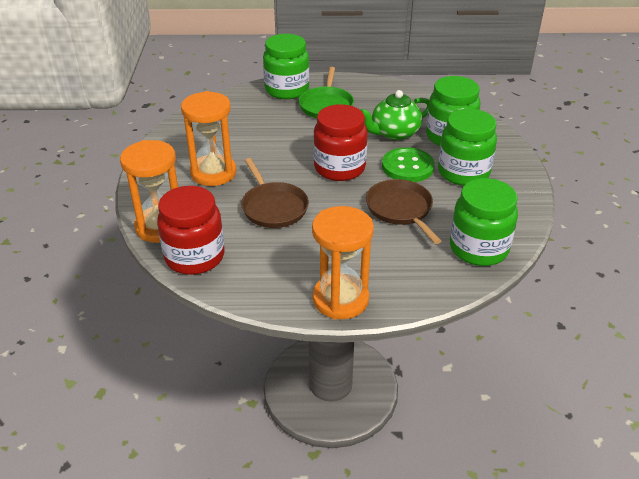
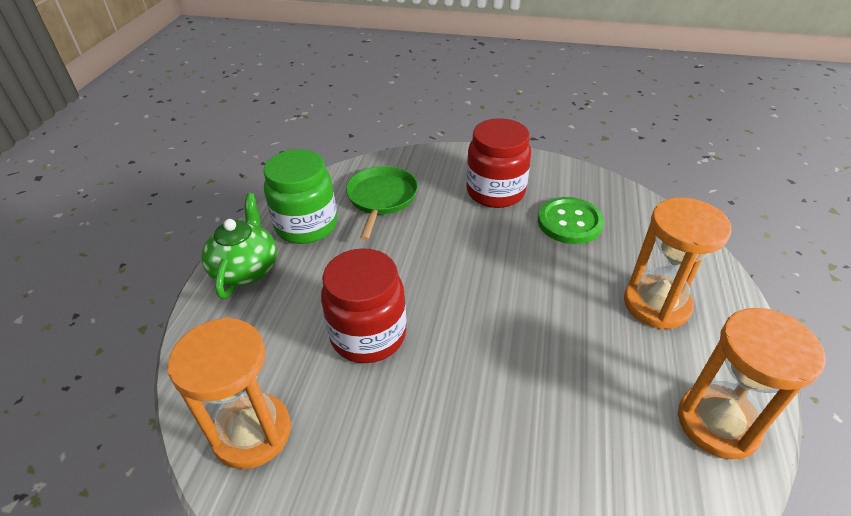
brown pan: 2 -> 0
green jar: 4 -> 1

